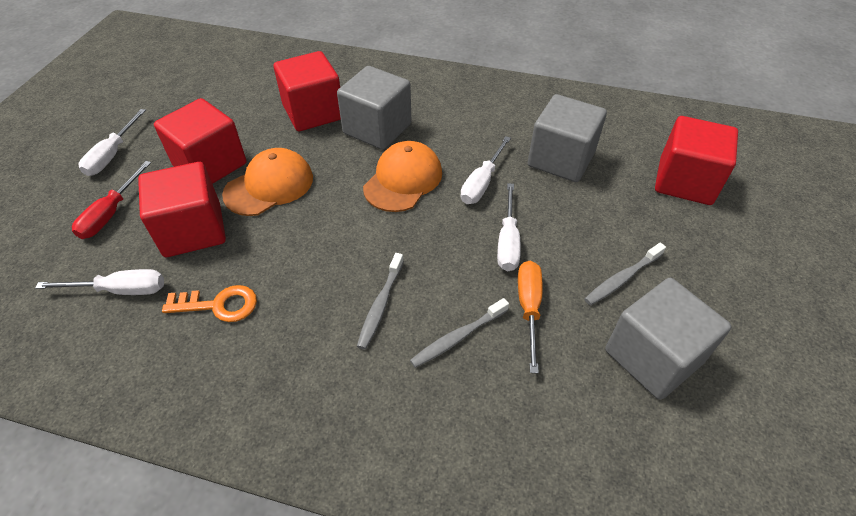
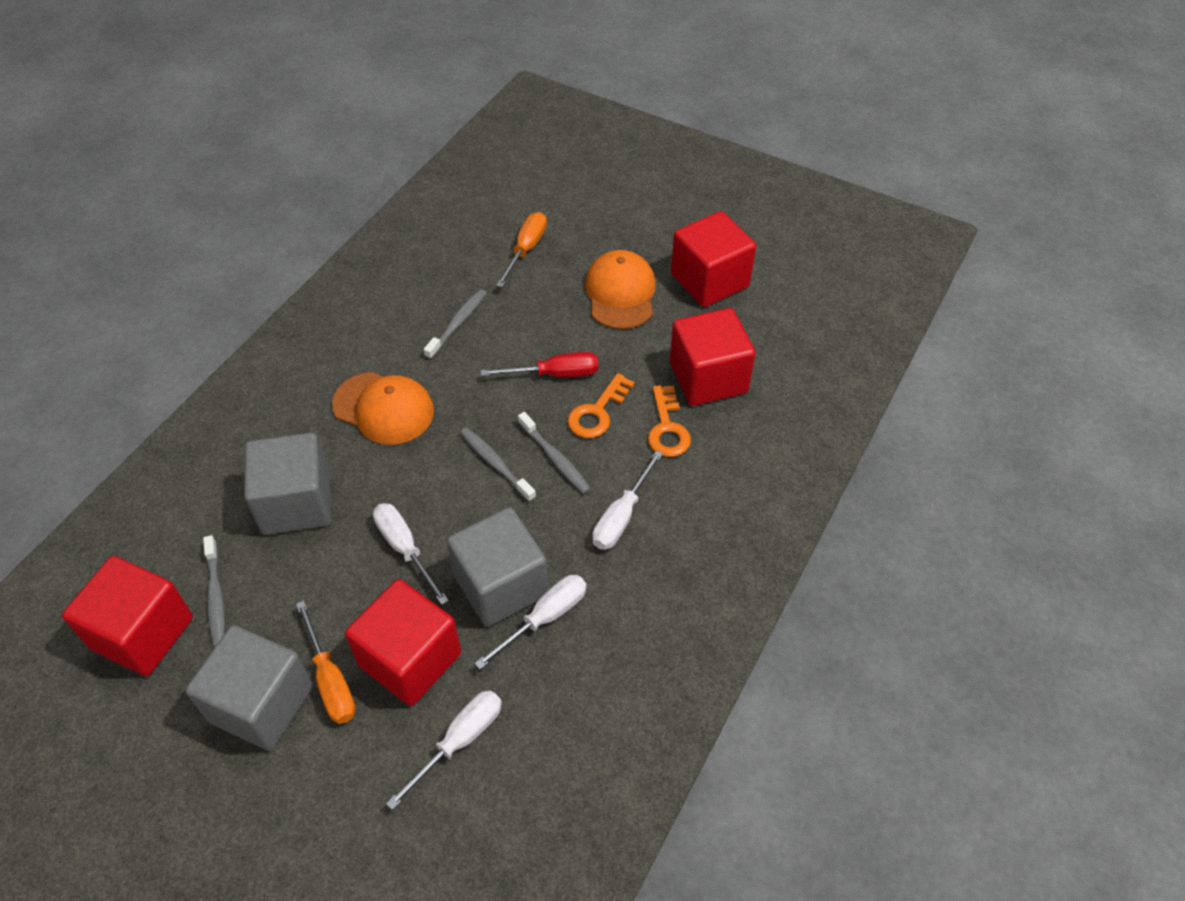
grey toothbrush: 3 -> 4
orange key: 1 -> 2
orange screwdriver: 1 -> 2

